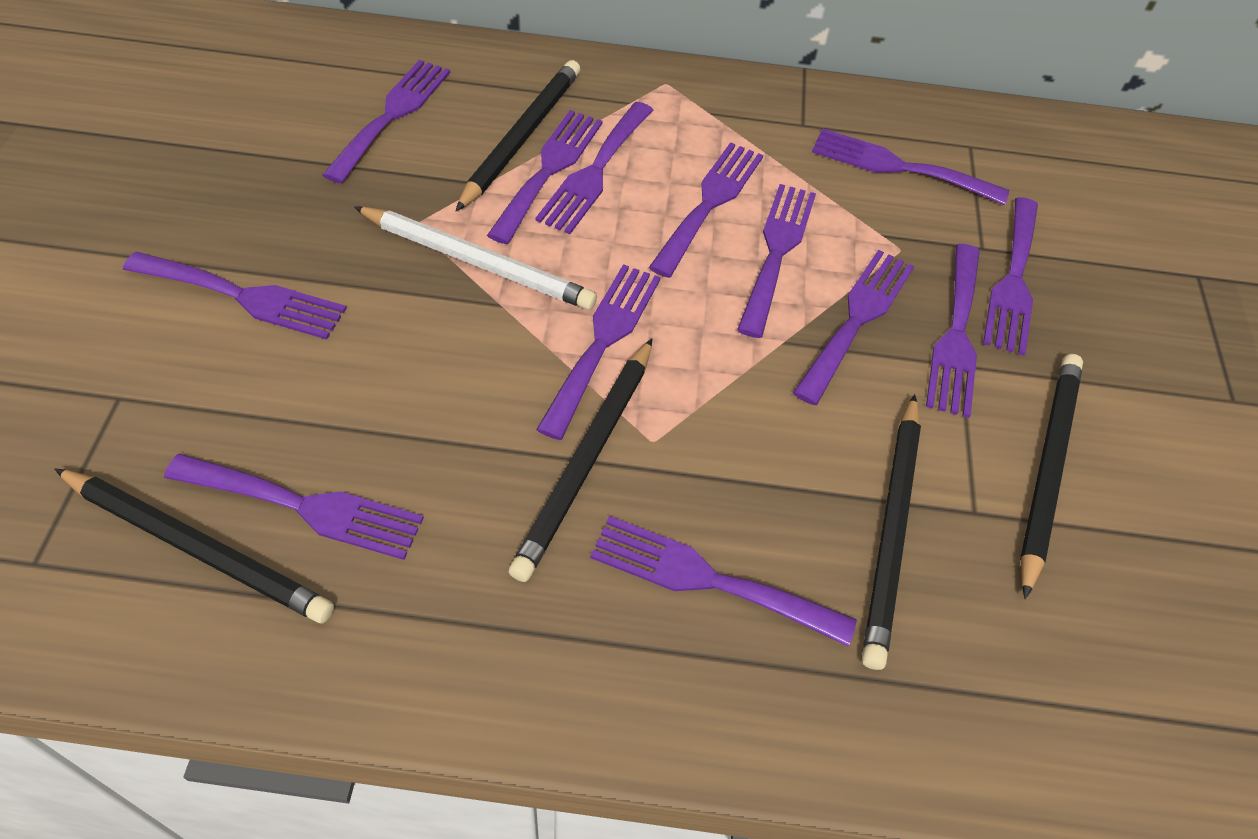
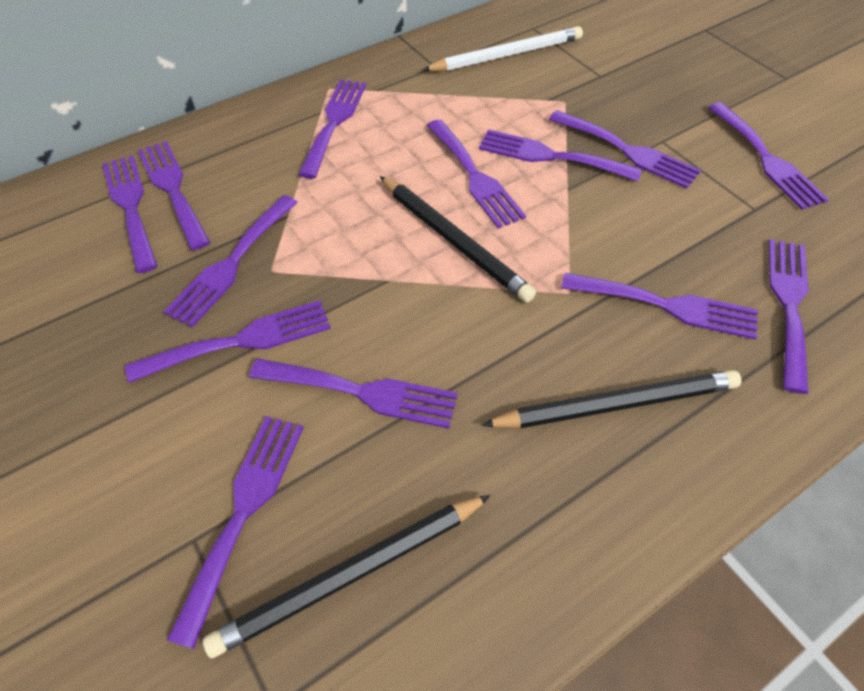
black pencil: 5 -> 3

